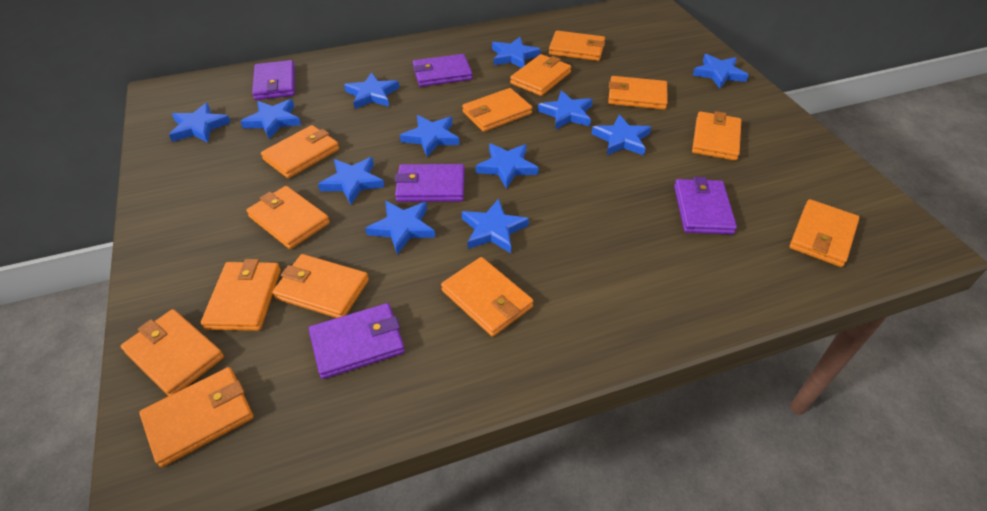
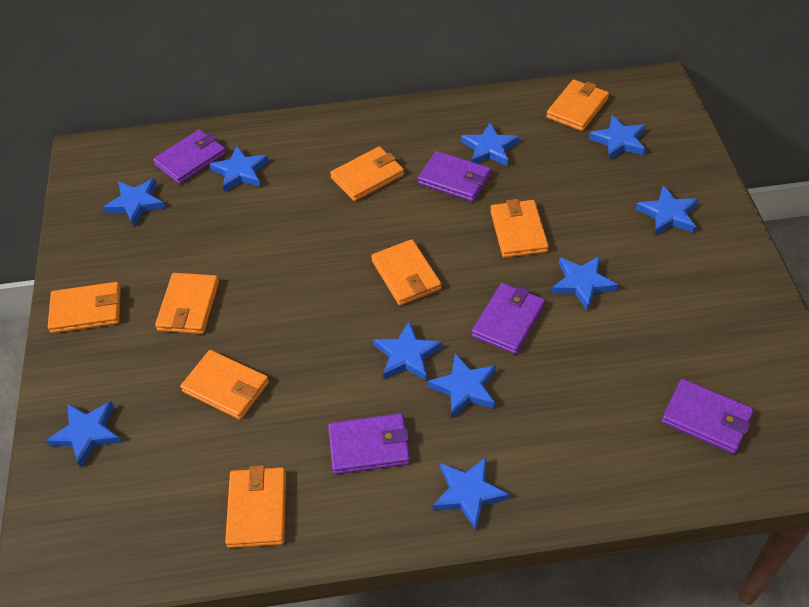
blue star: 12 -> 10
orange wallet: 13 -> 8

